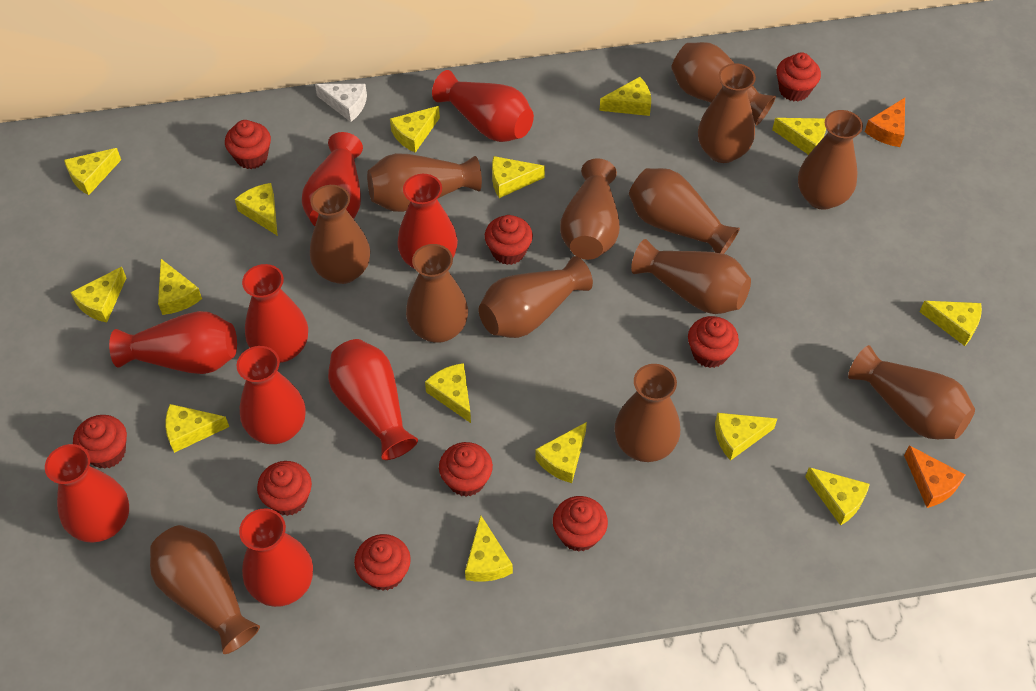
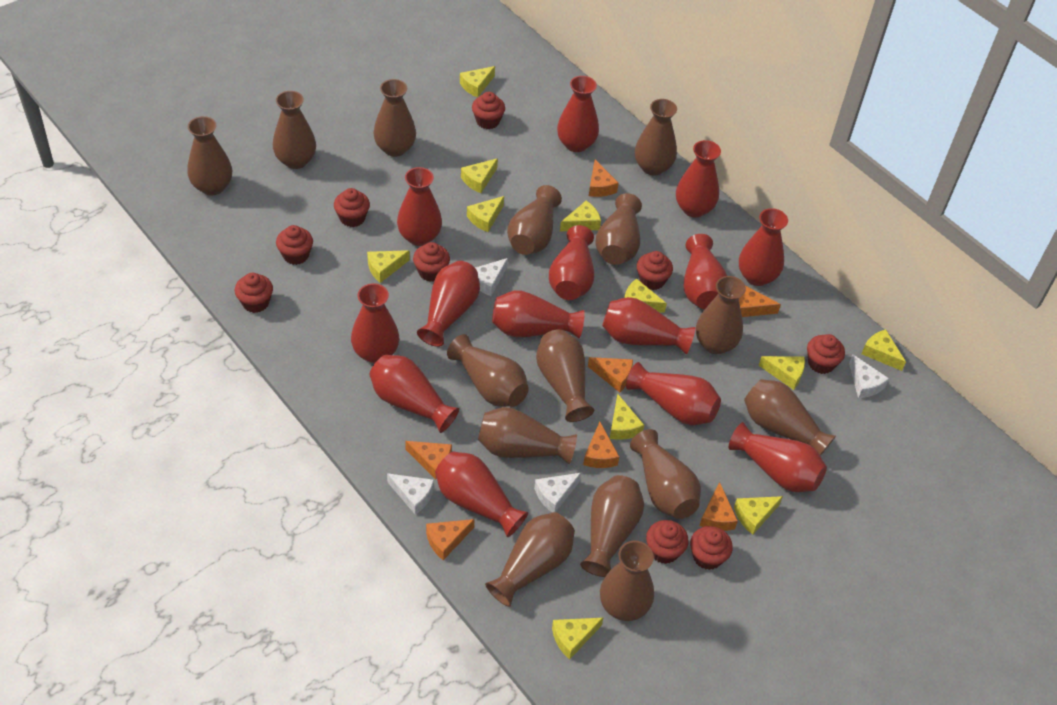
brown vase: 13 -> 15
orange cheese: 2 -> 7
red vase: 9 -> 14
white cheese: 1 -> 4
yellow cheese: 15 -> 11

